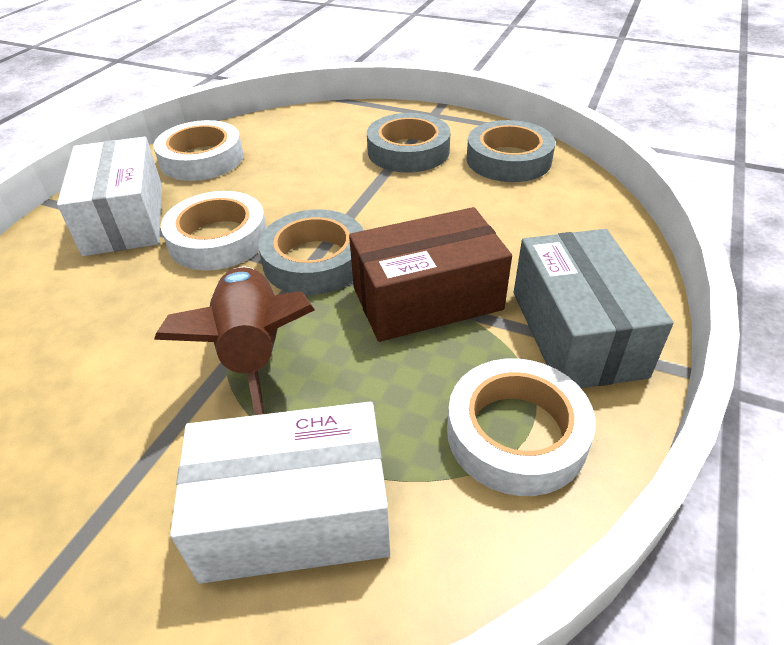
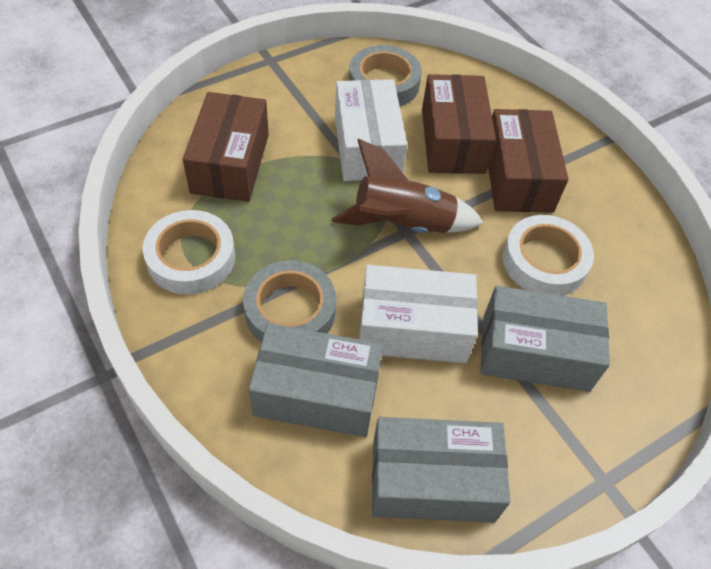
brown box: 1 -> 3
grey box: 1 -> 3
grey tape: 3 -> 2
white tape: 3 -> 2

